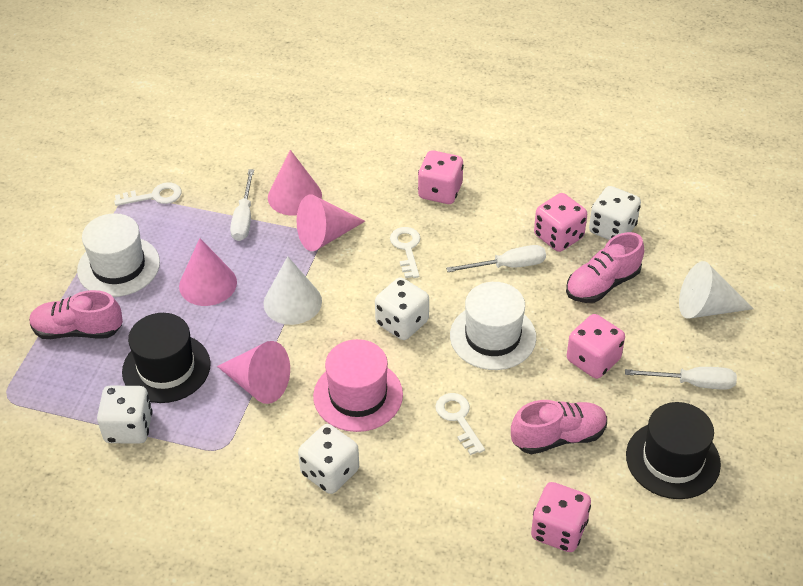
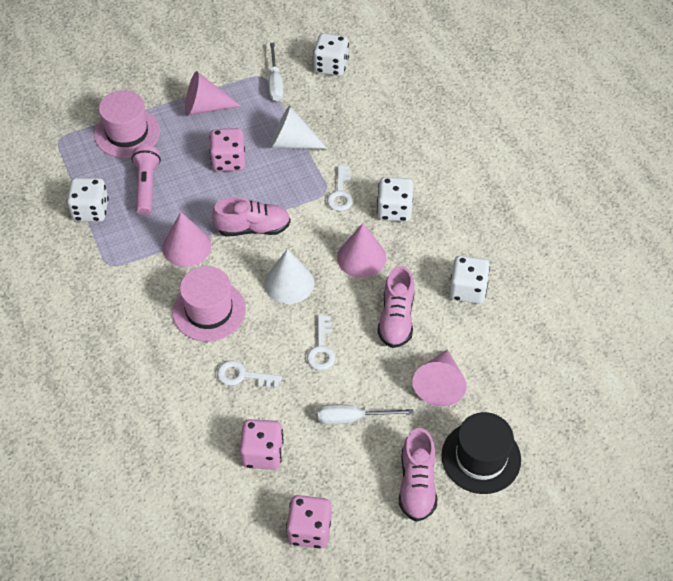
black hat: 2 -> 1
pink dice: 4 -> 3
pink flashlight: 0 -> 1
pink hat: 1 -> 2
white hat: 2 -> 0
white screwdriver: 3 -> 2

